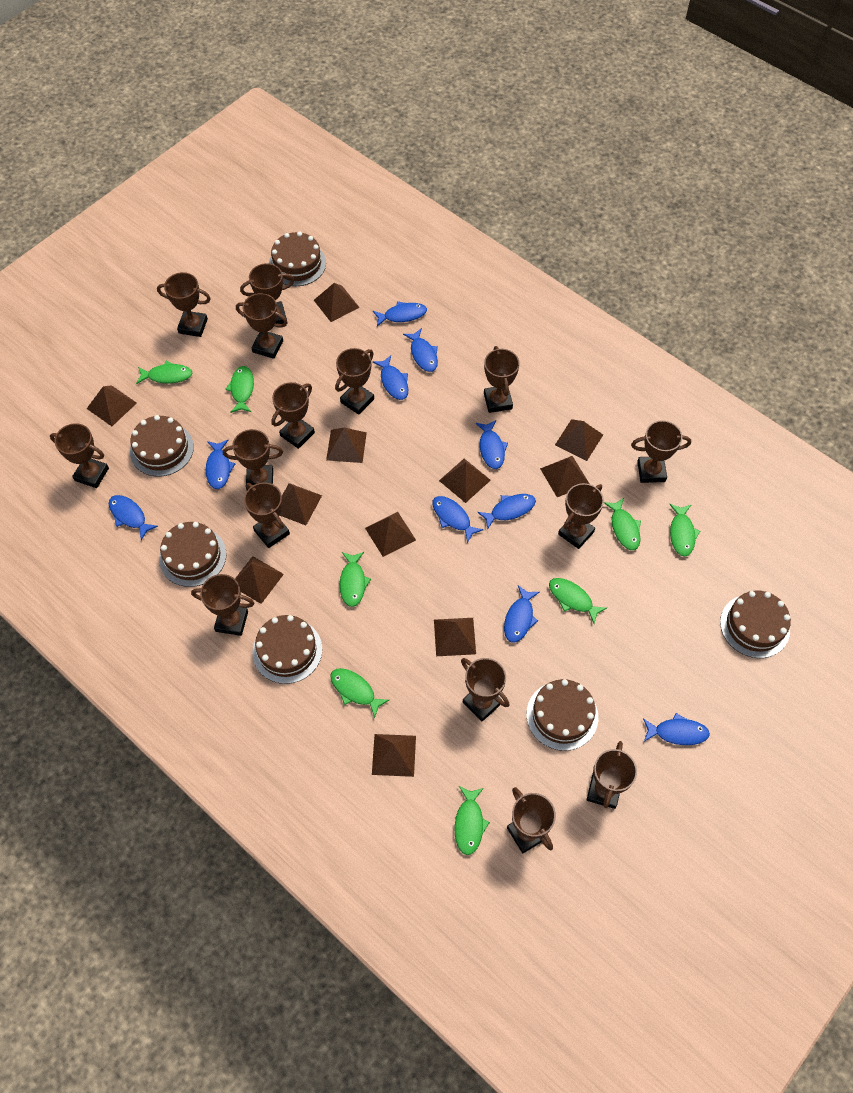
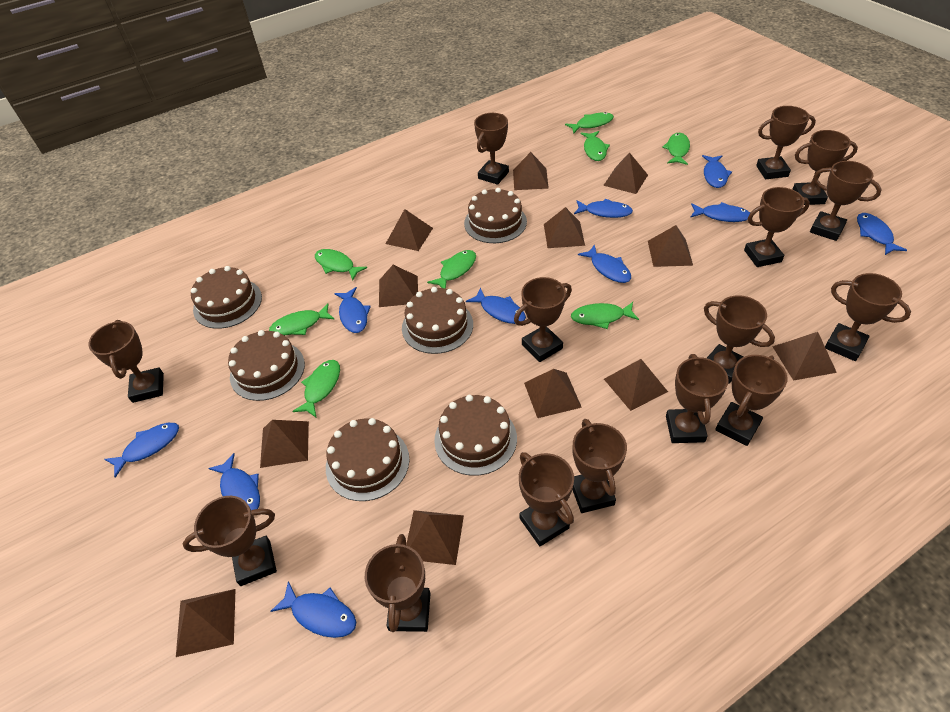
brown pyramid: 11 -> 12

